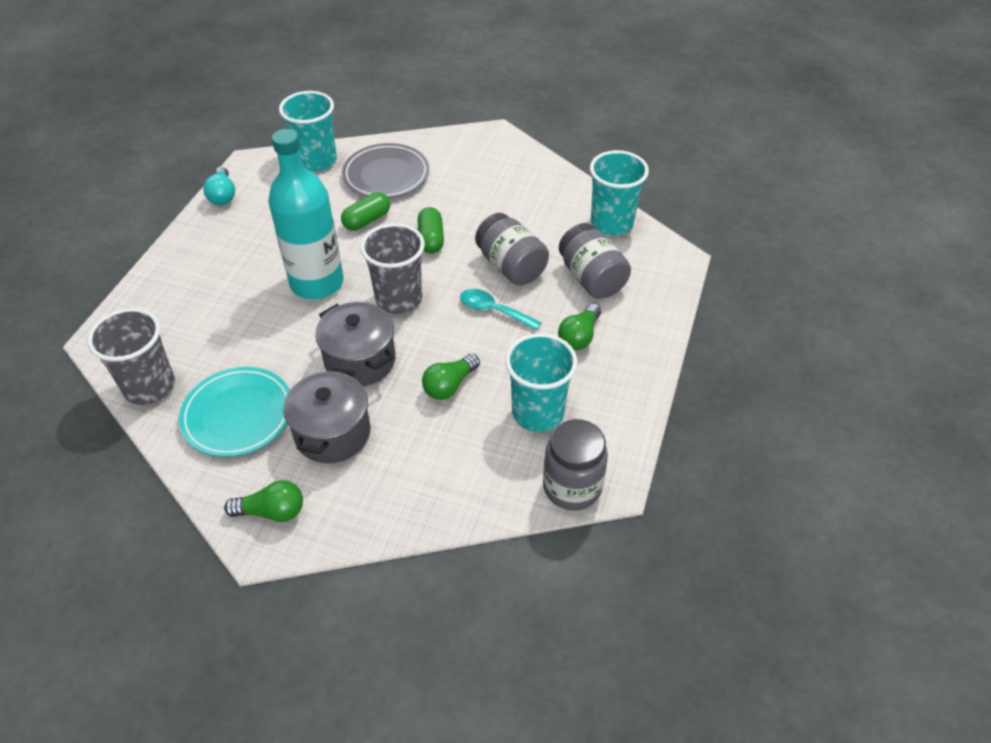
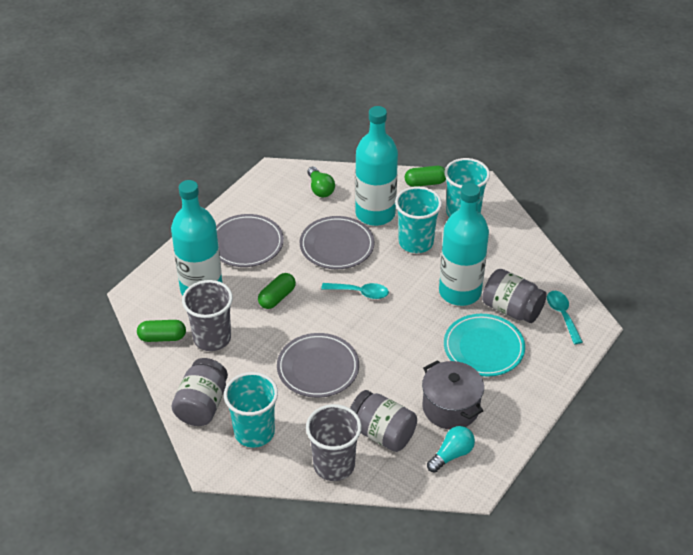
green capsule: 2 -> 3
green light bulb: 3 -> 1
grey plate: 1 -> 3
grey pot: 2 -> 1
turquoise bottle: 1 -> 3
turquoise spoon: 1 -> 2

